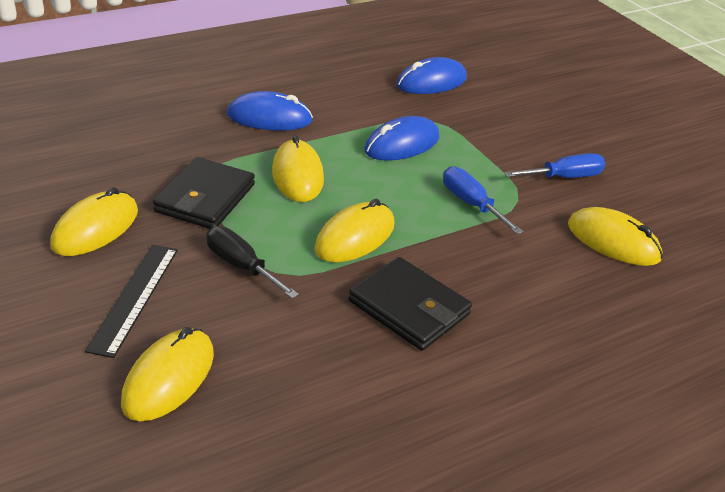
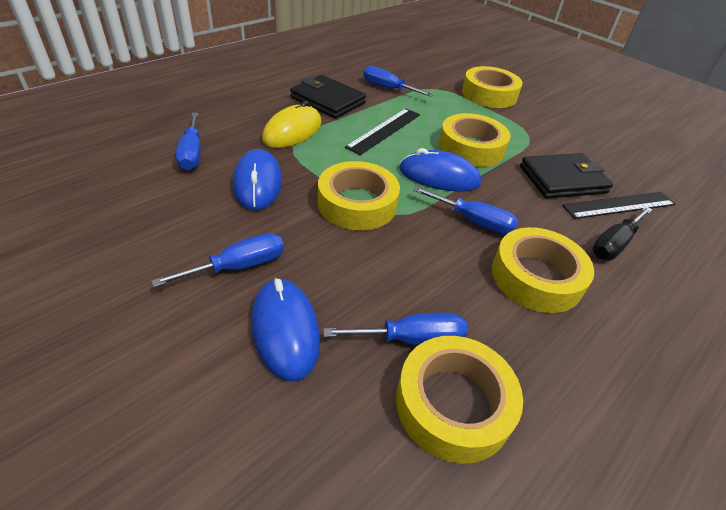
black ruler: 1 -> 2
blue screwdriver: 2 -> 5
yellow mouse: 5 -> 1
yellow tape: 0 -> 5

